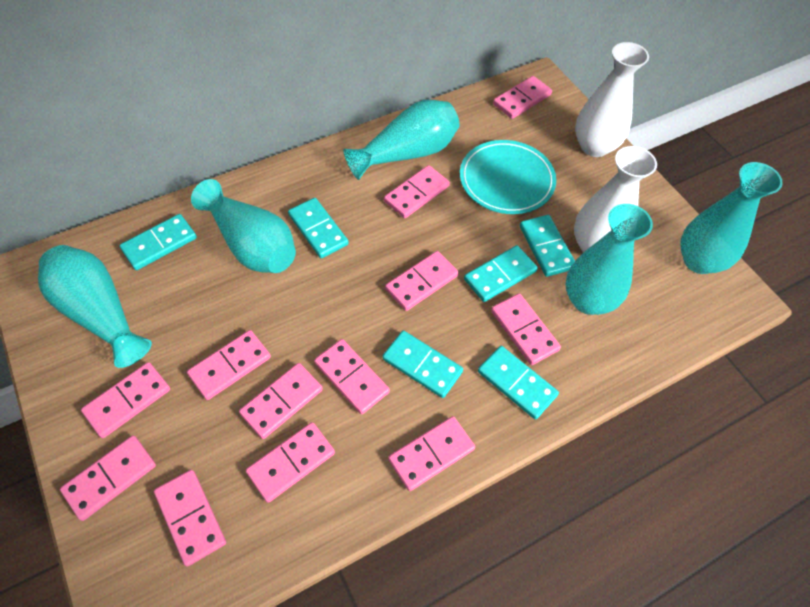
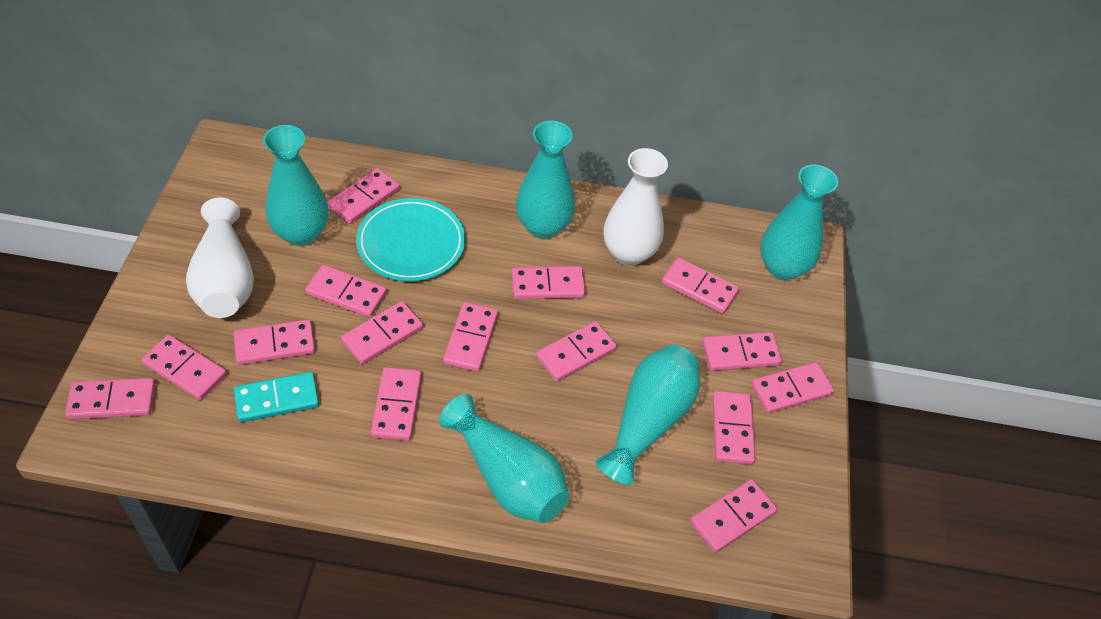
pink domino: 12 -> 15
turquoise domino: 6 -> 1

